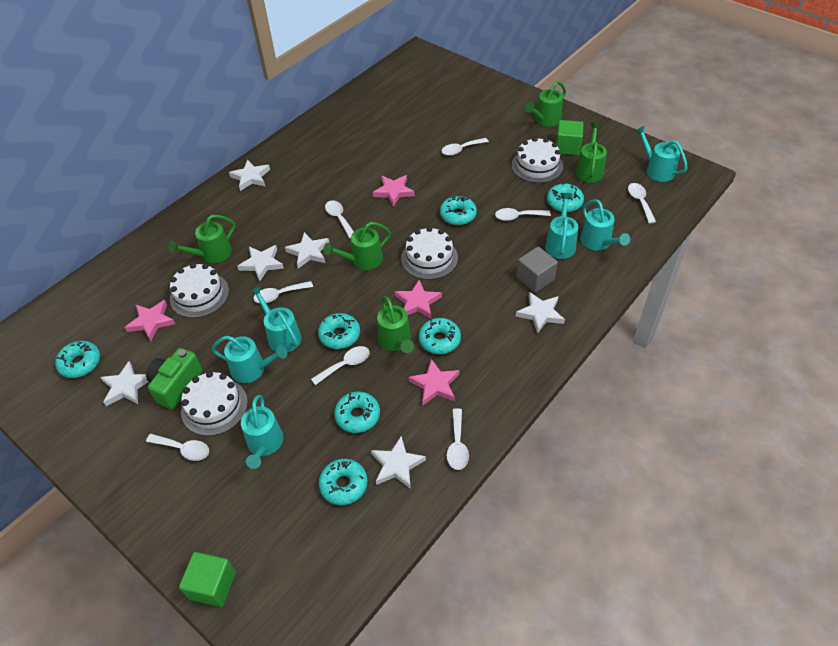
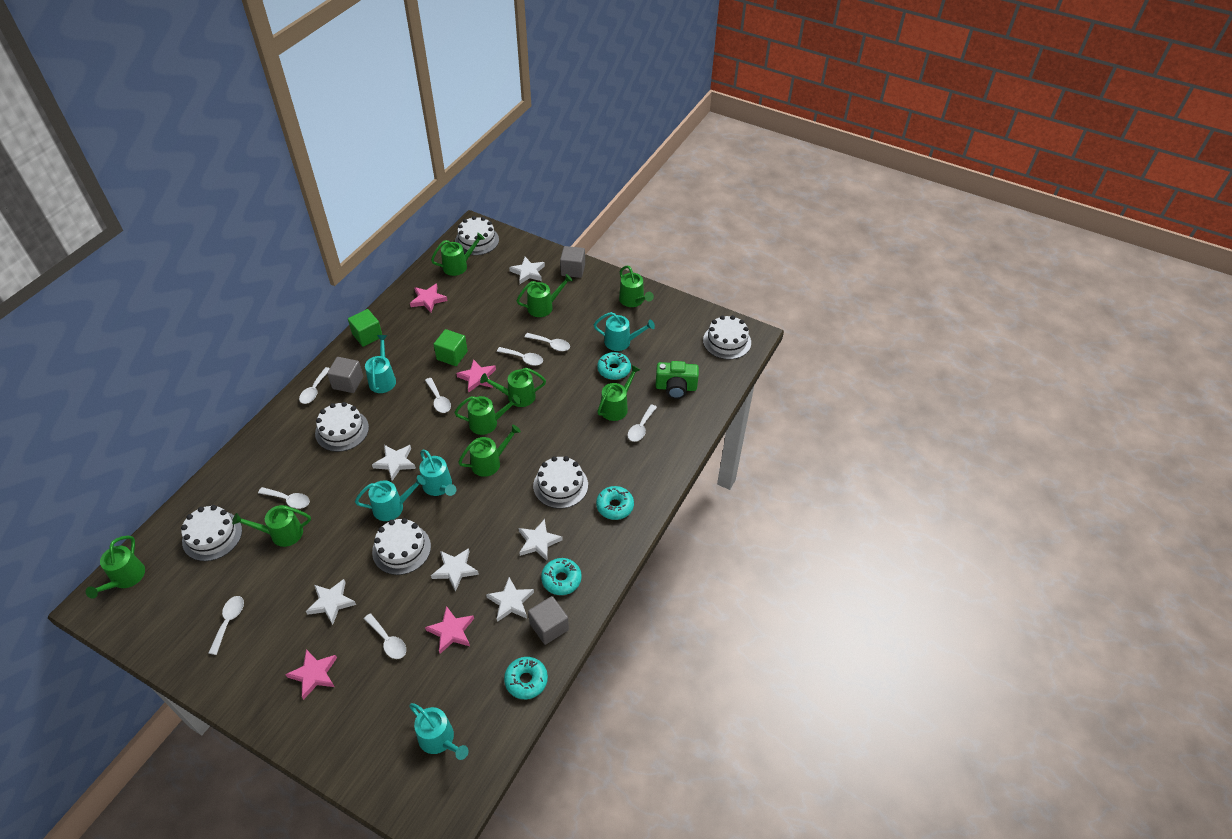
green watering can: 5 -> 9
grey cube: 1 -> 3
turquoise donut: 7 -> 4
turquoise watering can: 6 -> 5
white cake: 4 -> 6

